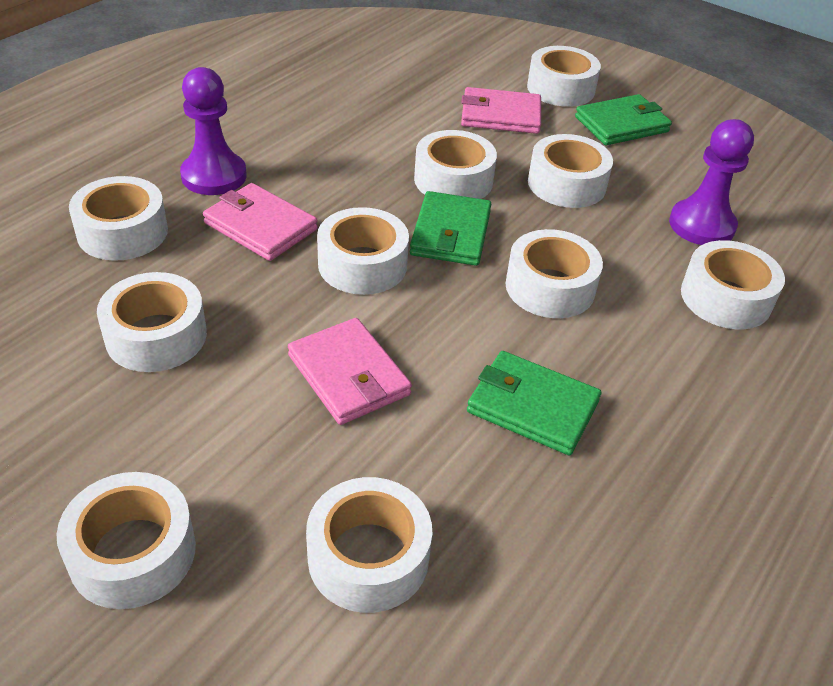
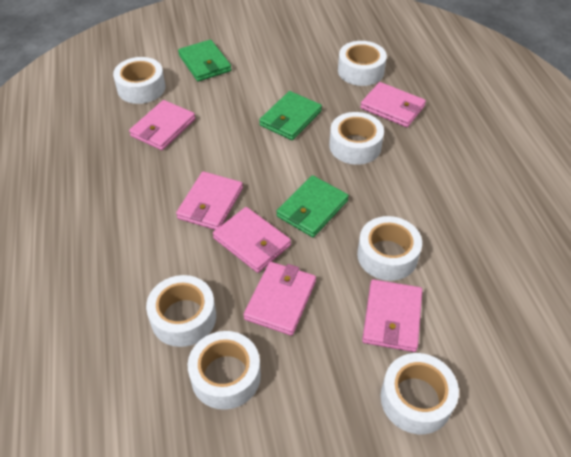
pink wallet: 3 -> 6
purple pawn: 2 -> 0
white tape: 10 -> 7

